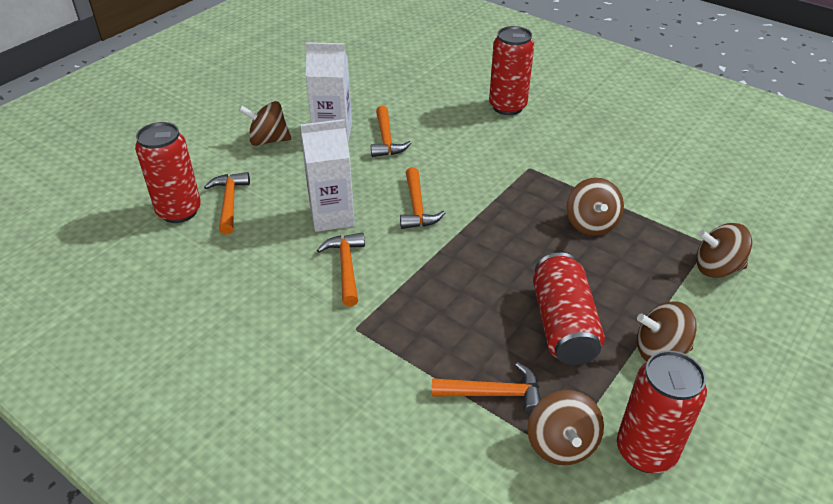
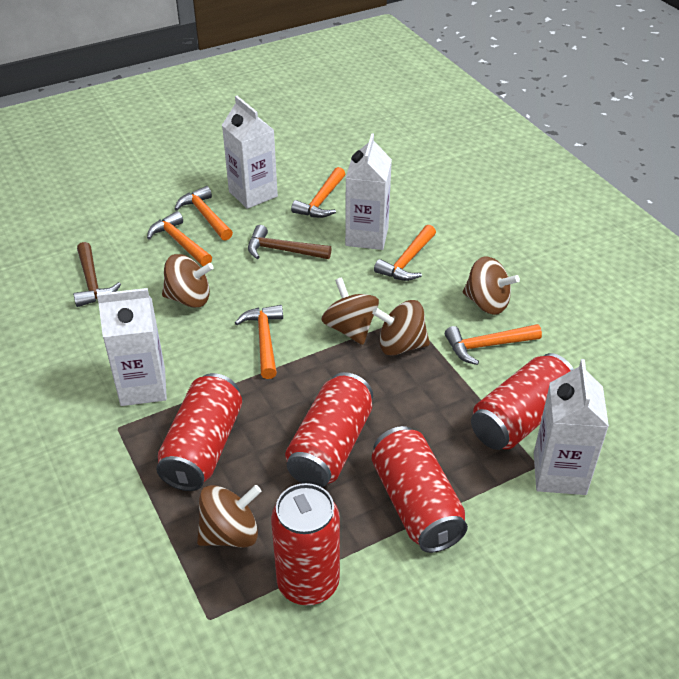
brown hammer: 0 -> 2
orange hammer: 5 -> 6
red can: 4 -> 5
white carton: 2 -> 4

